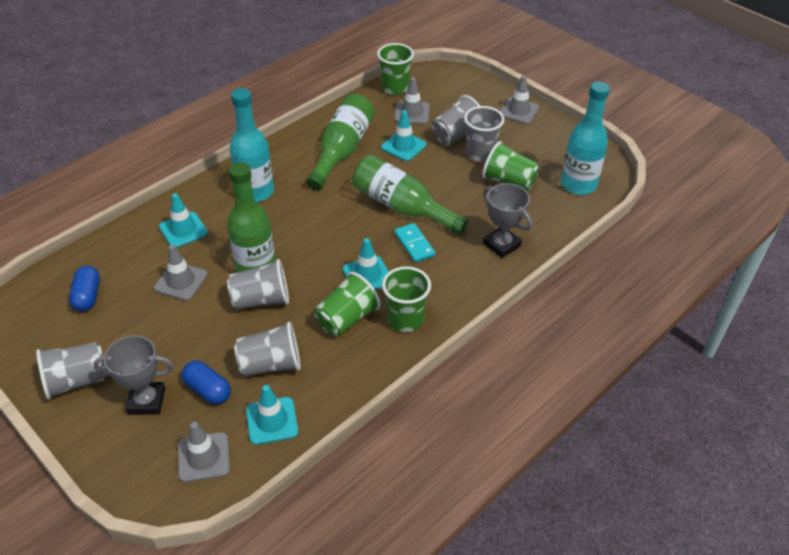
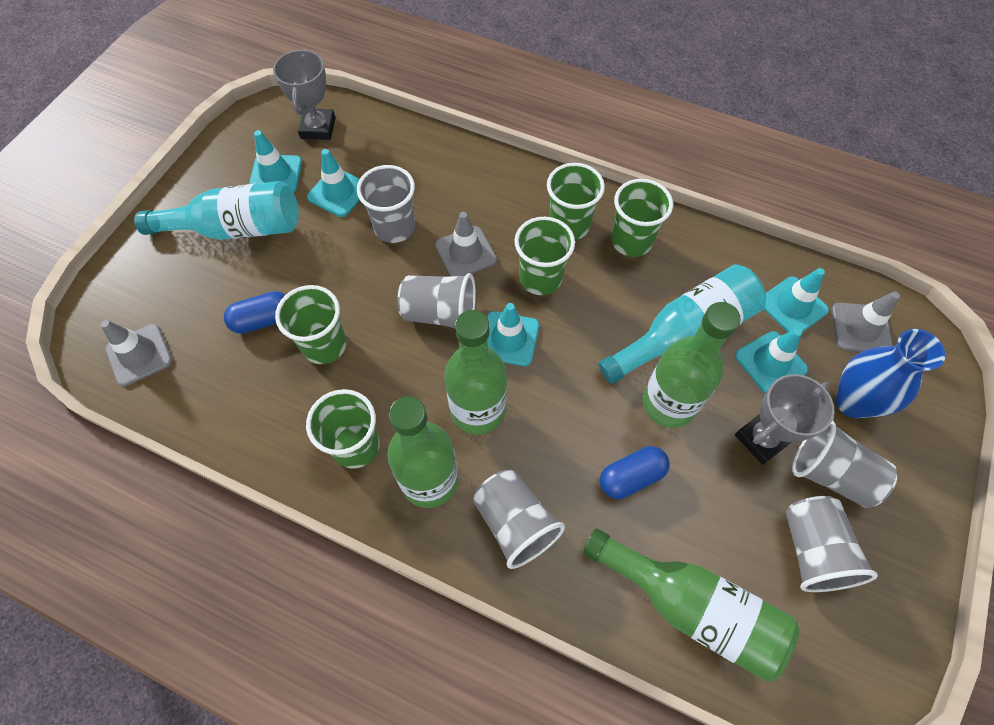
blue vase: 0 -> 1
green bottle: 3 -> 4
green cup: 4 -> 5
grey traffic cone: 4 -> 3
turquoise domino: 1 -> 0
turquoise traffic cone: 4 -> 5

